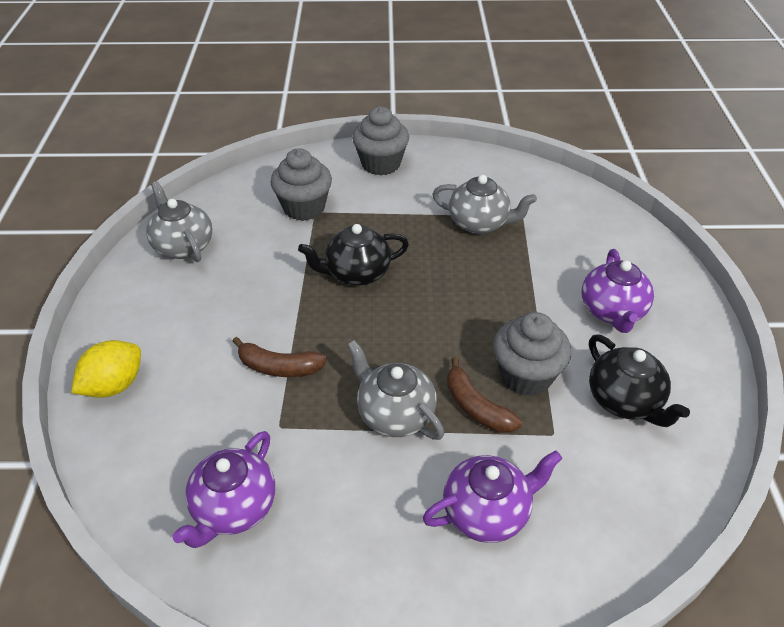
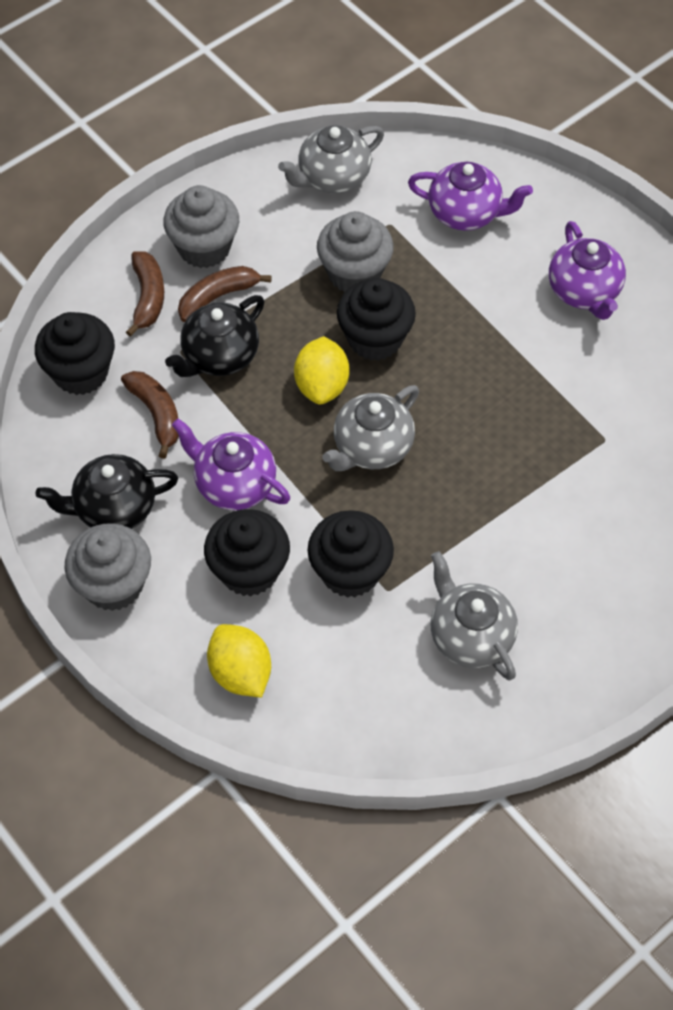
black cupcake: 0 -> 4
brown banana: 2 -> 3
yellow lemon: 1 -> 2

